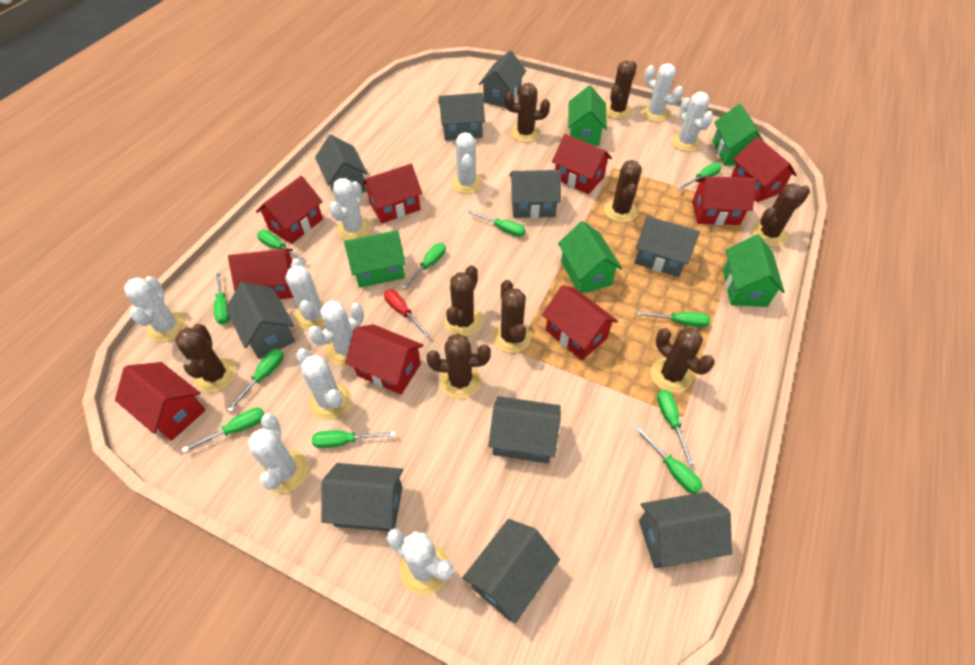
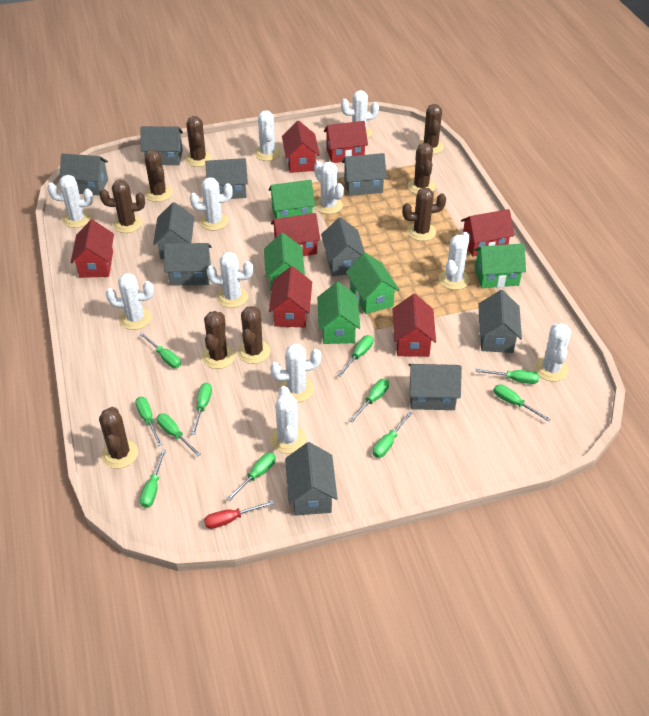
red house: 9 -> 7
white cactus: 10 -> 11

